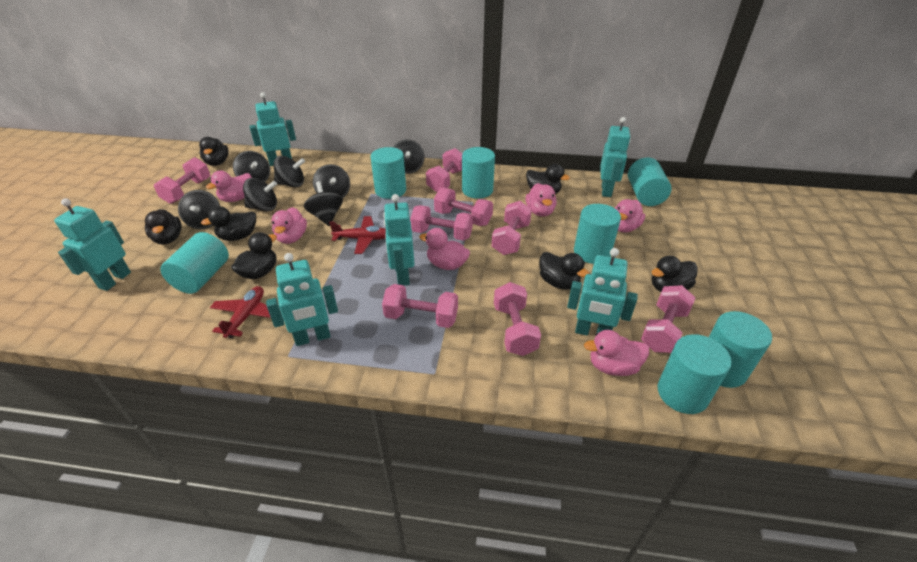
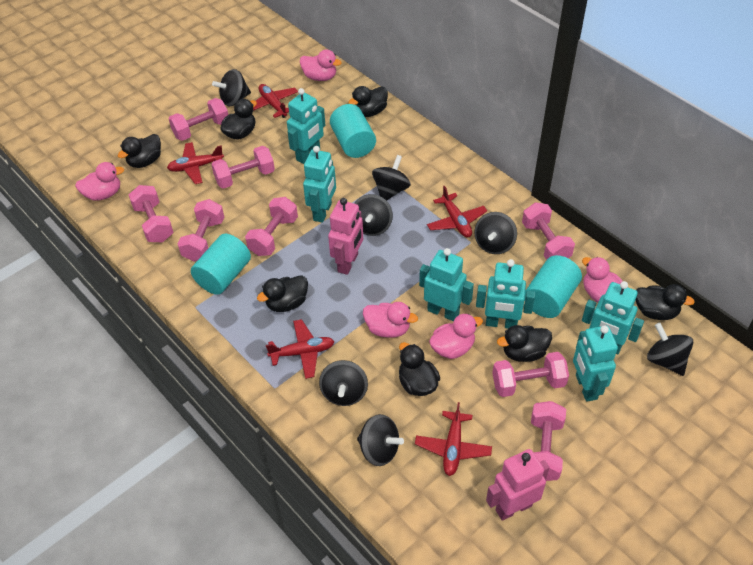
pink duck: 6 -> 5
pink robot: 0 -> 2
red plane: 2 -> 5
turquoise cylinder: 7 -> 3

